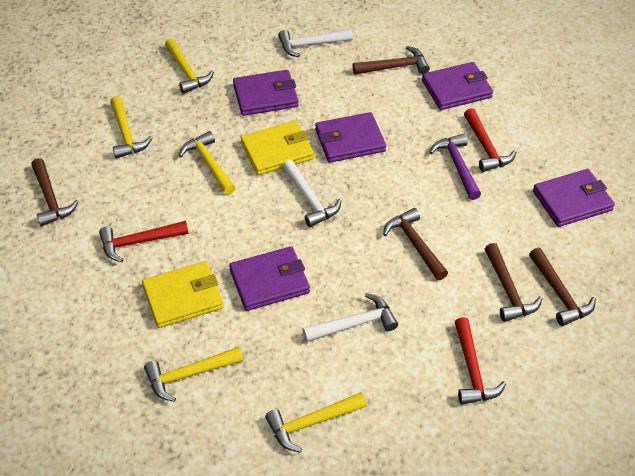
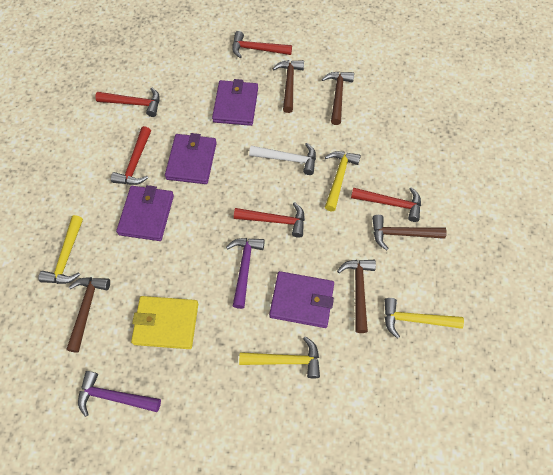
purple hammer: 1 -> 2
purple wallet: 5 -> 4
red hammer: 3 -> 5
white hammer: 3 -> 1
yellow hammer: 5 -> 4
yellow wallet: 2 -> 1

